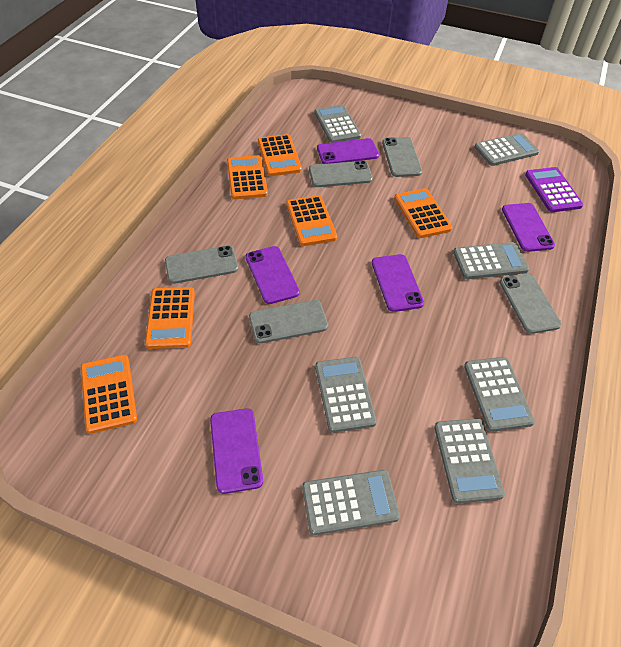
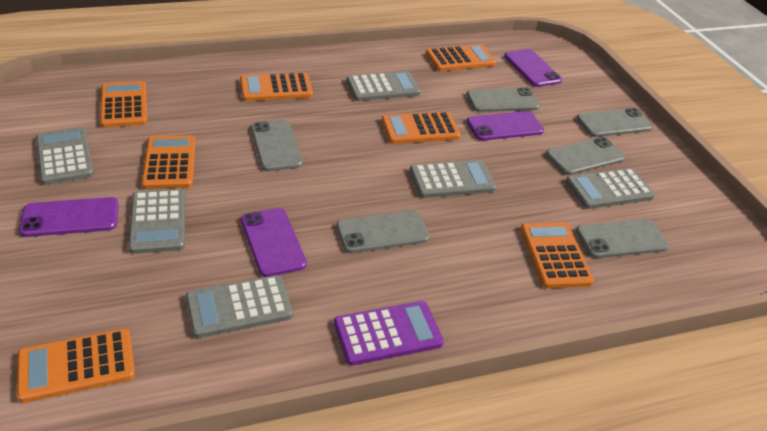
grey calculator: 7 -> 6
grey phone: 5 -> 6
orange calculator: 6 -> 7
purple phone: 5 -> 4

